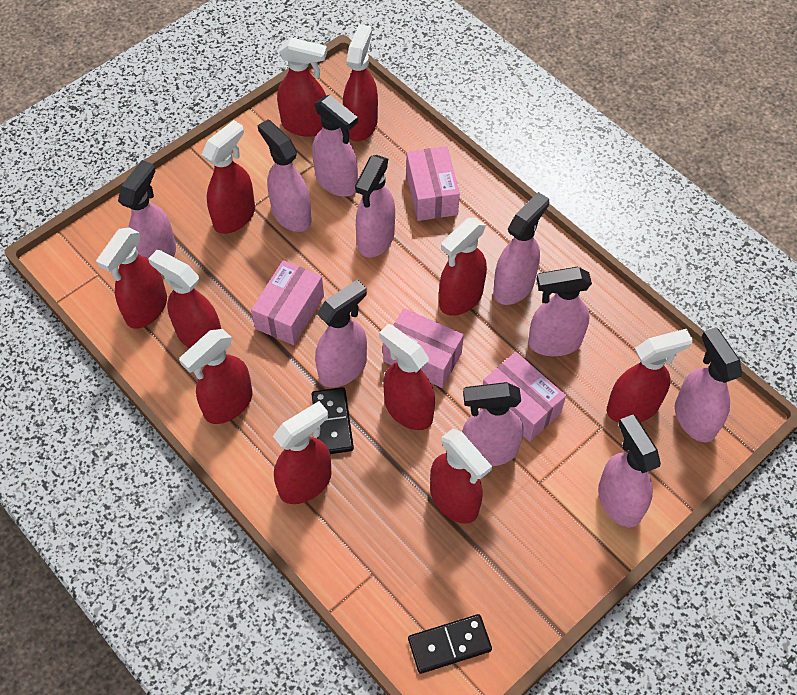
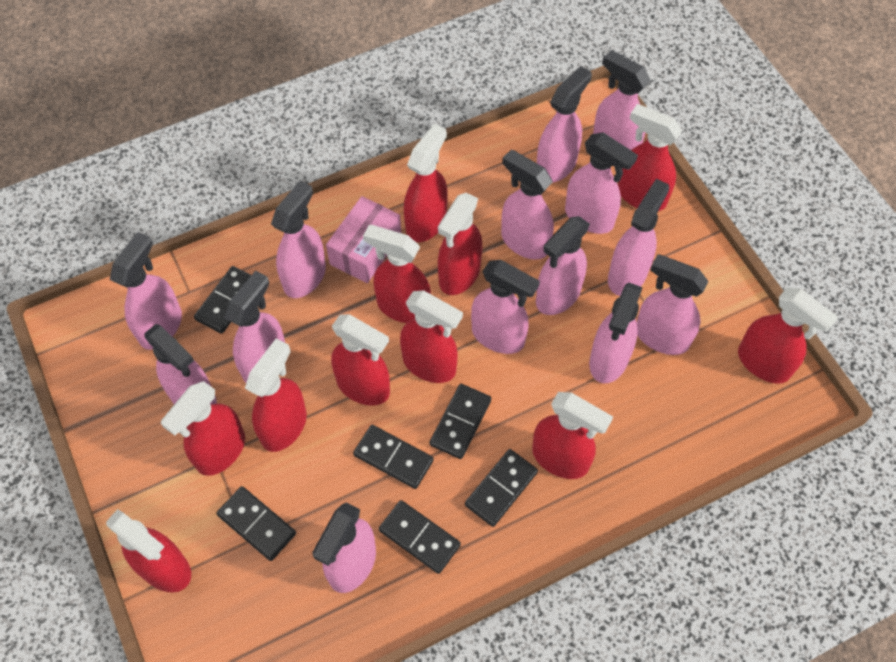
black domino: 2 -> 6
pink box: 4 -> 1
pink spray bottle: 10 -> 14

